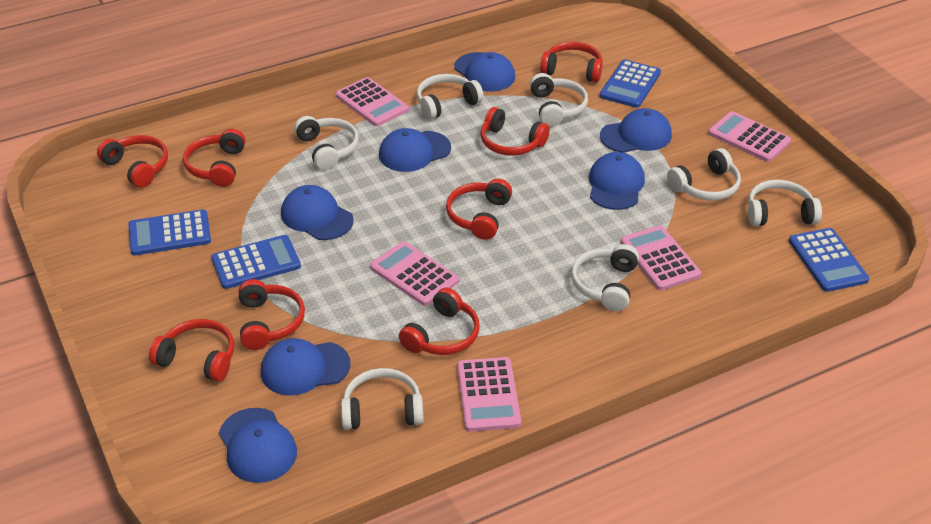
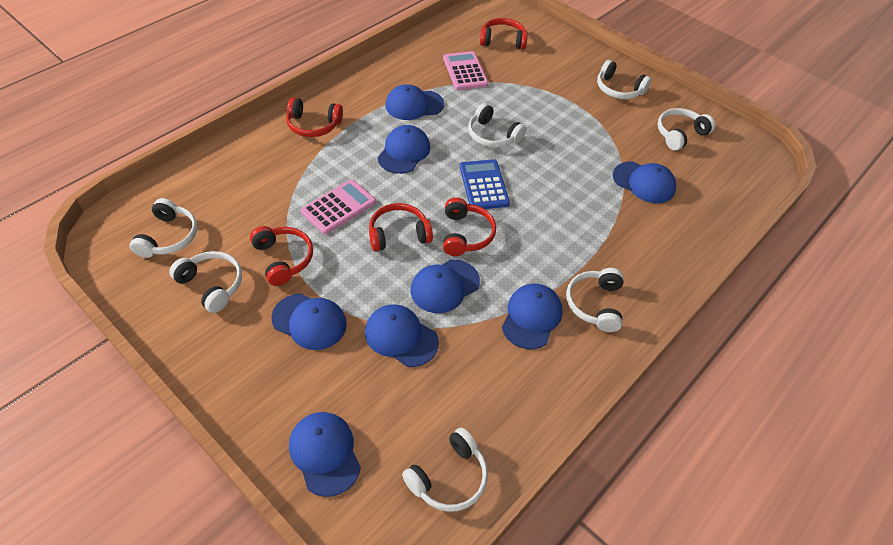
blue calculator: 4 -> 1
blue cap: 7 -> 8
pink calculator: 5 -> 2
red headphones: 8 -> 5

